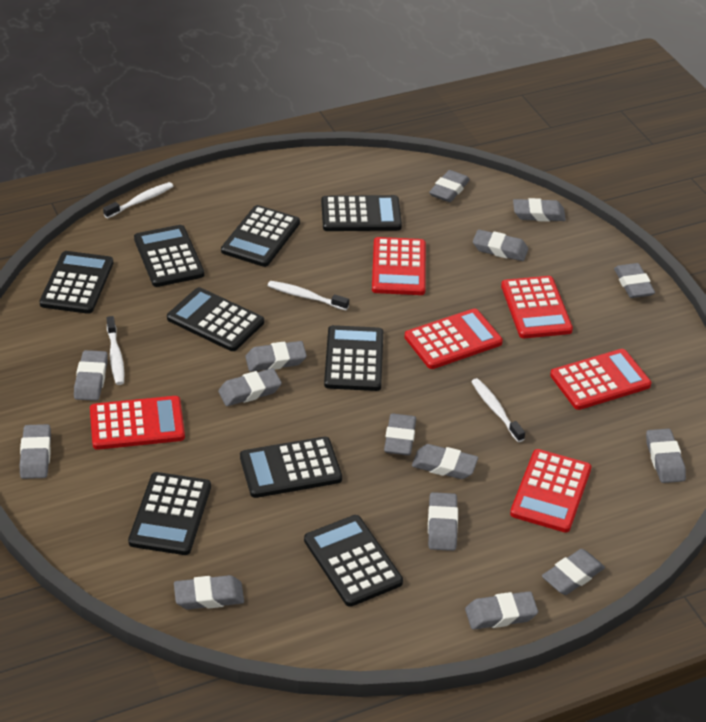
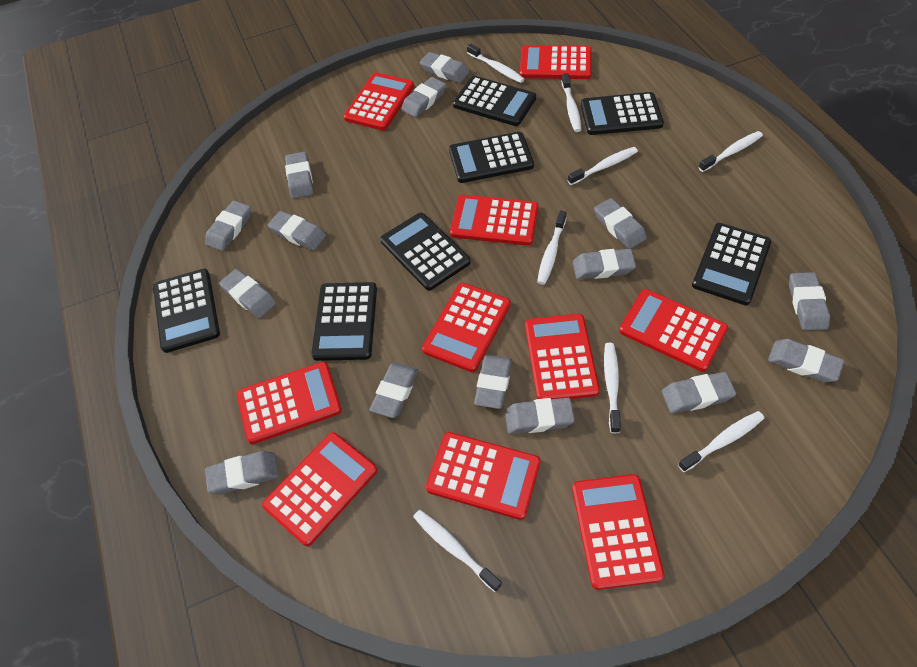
black calculator: 9 -> 7
red calculator: 6 -> 10
white toothbrush: 4 -> 8

